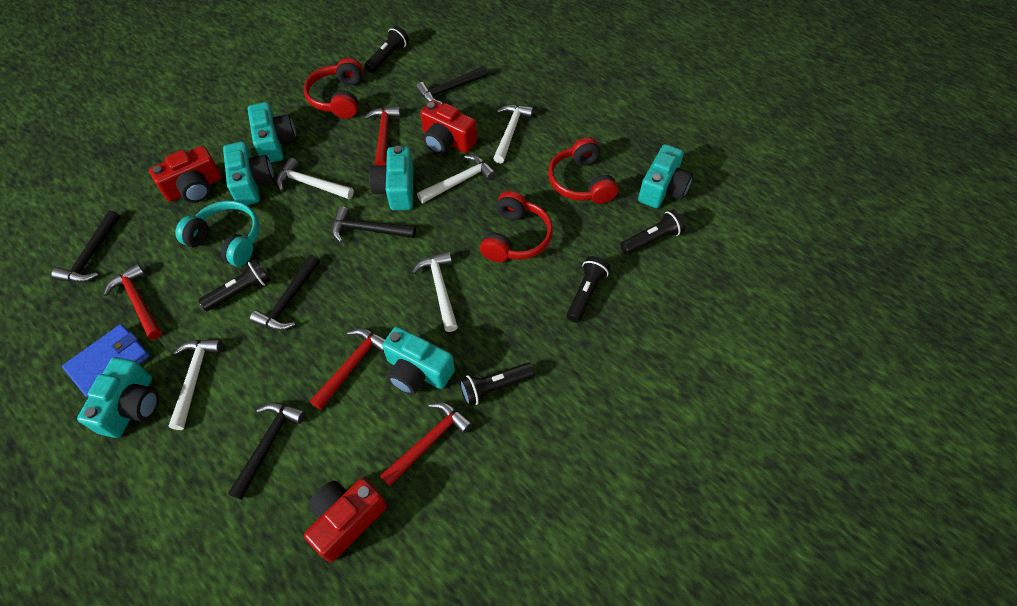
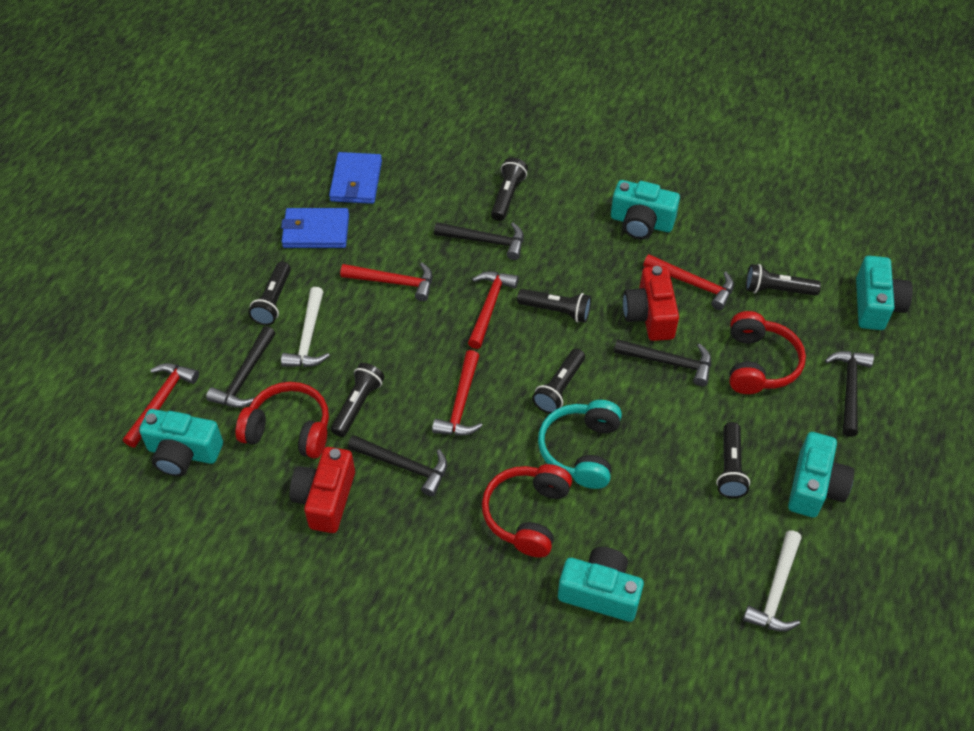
black flashlight: 5 -> 7
blue wallet: 1 -> 2
red camera: 3 -> 2
red hammer: 4 -> 5
turquoise camera: 6 -> 5
white hammer: 5 -> 2

